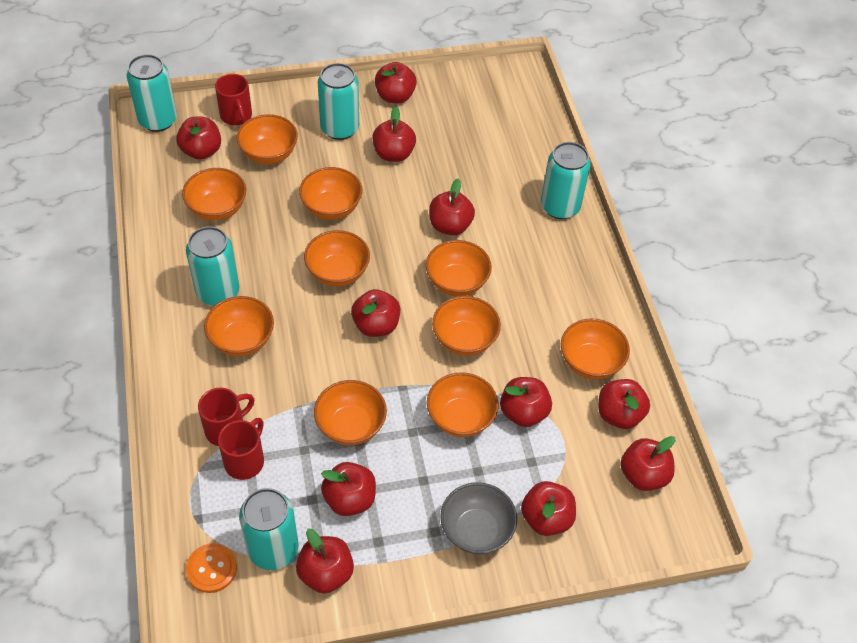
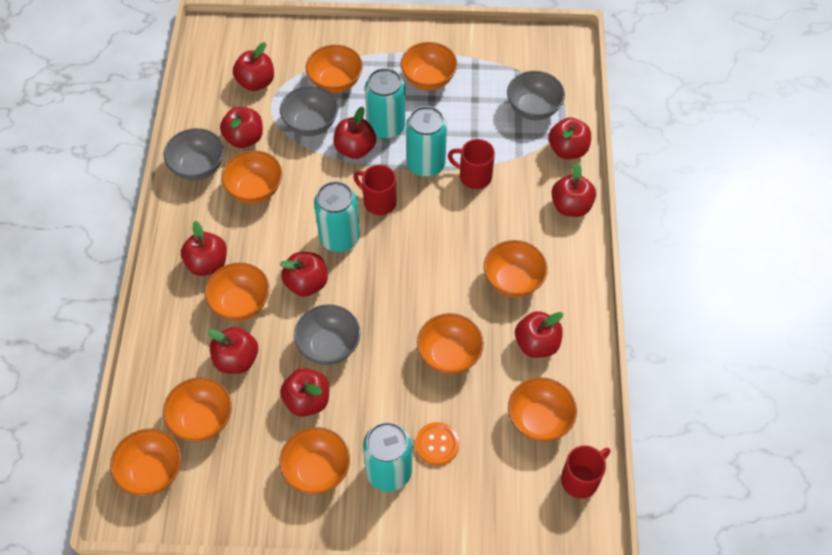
grey bowl: 1 -> 4
red apple: 11 -> 10
turquoise can: 5 -> 4

